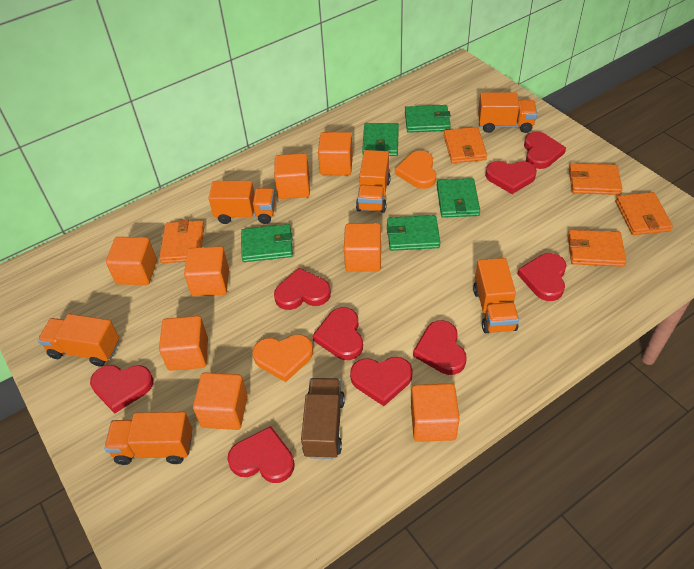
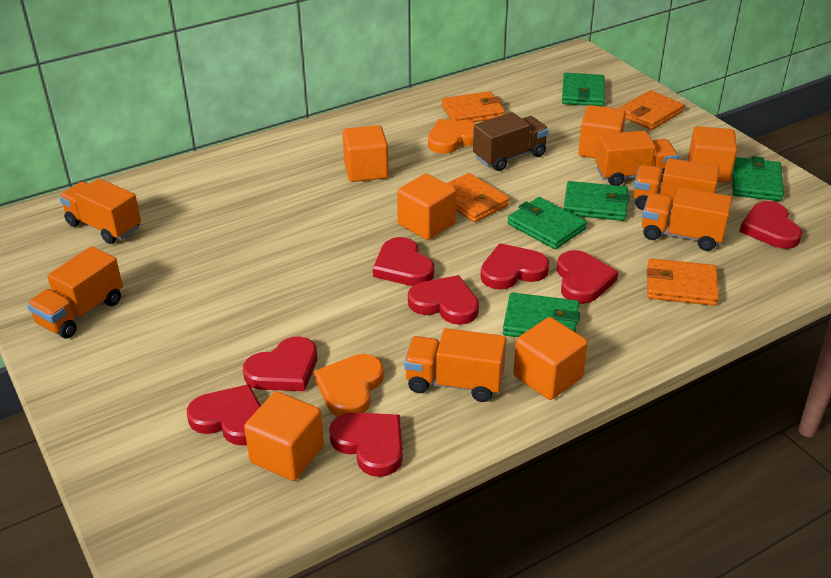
orange cube: 8 -> 6
orange wallet: 5 -> 4
red heart: 9 -> 8

